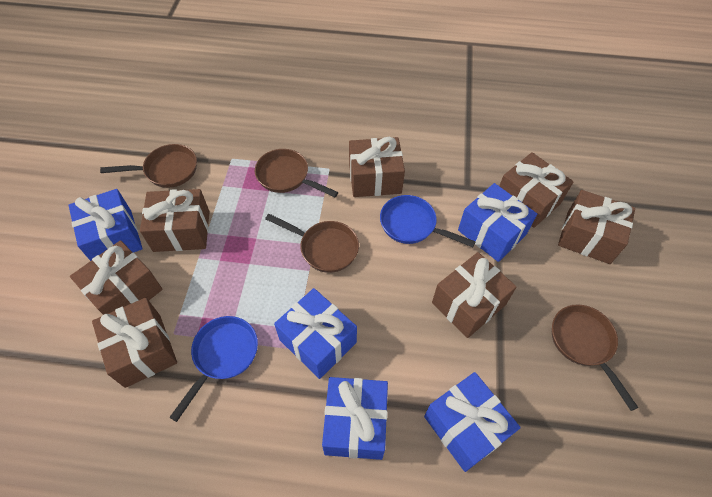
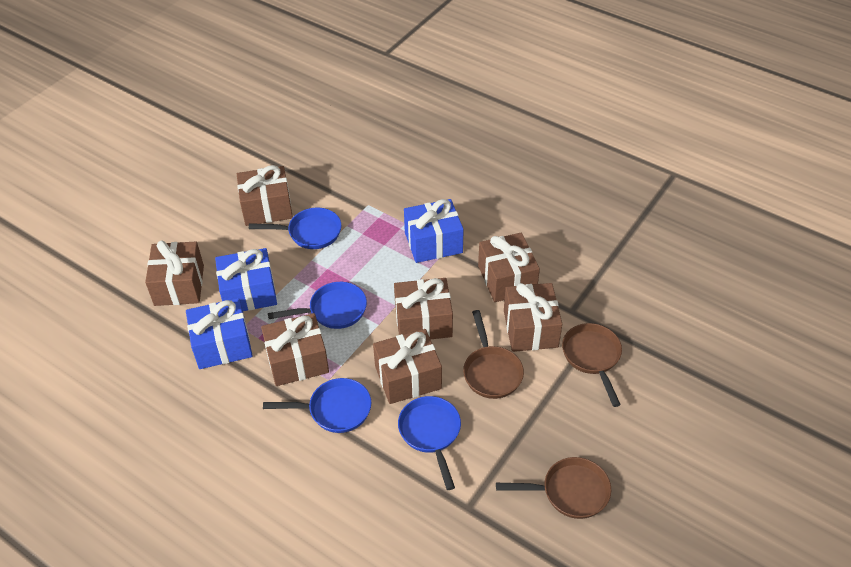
blue gift: 5 -> 3
blue pan: 2 -> 4
brown pan: 4 -> 3

